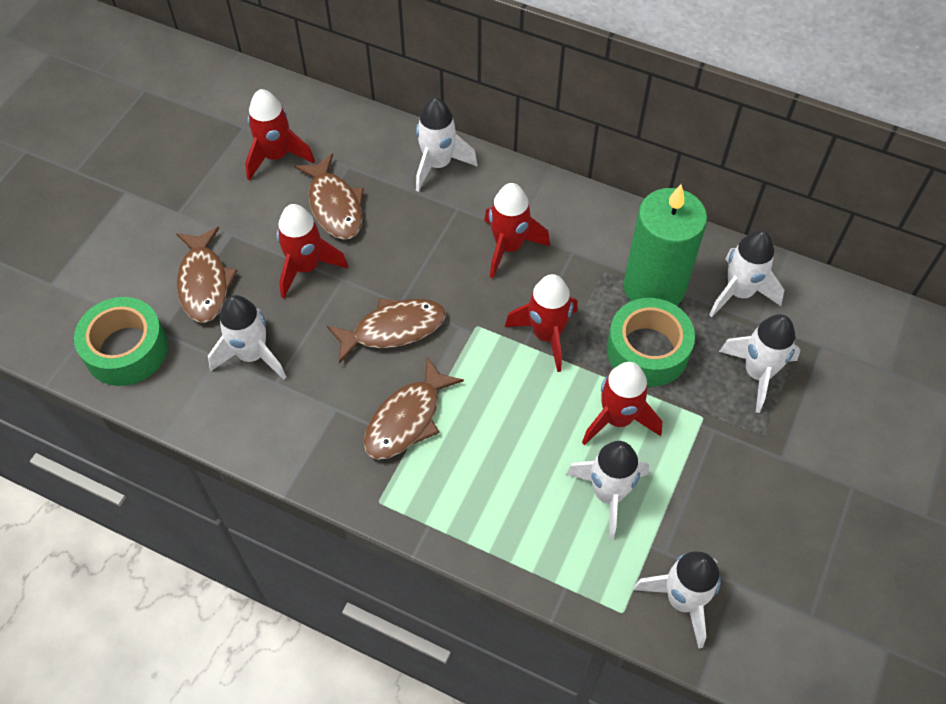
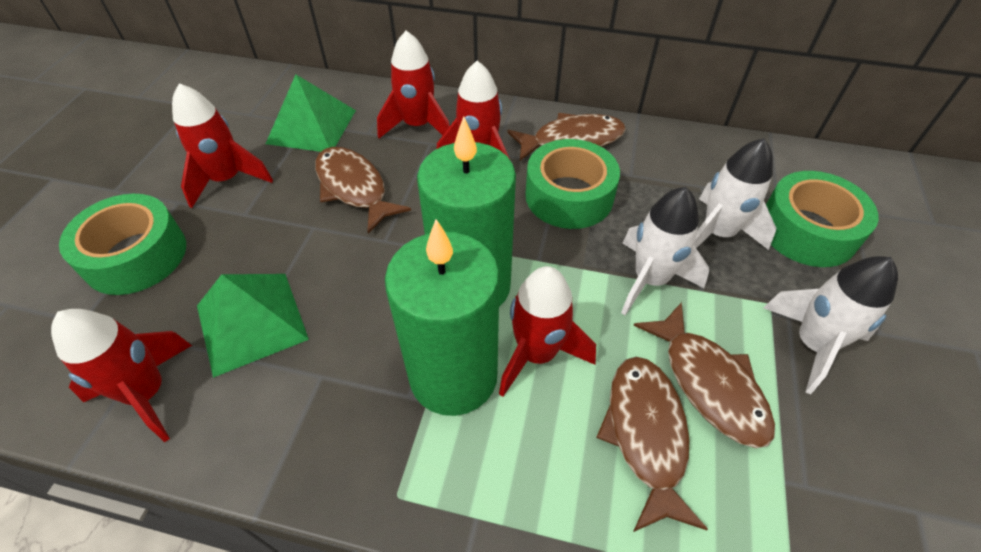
green candle: 1 -> 2
green pyramid: 0 -> 2
green tape: 2 -> 3
white rocket: 6 -> 3

